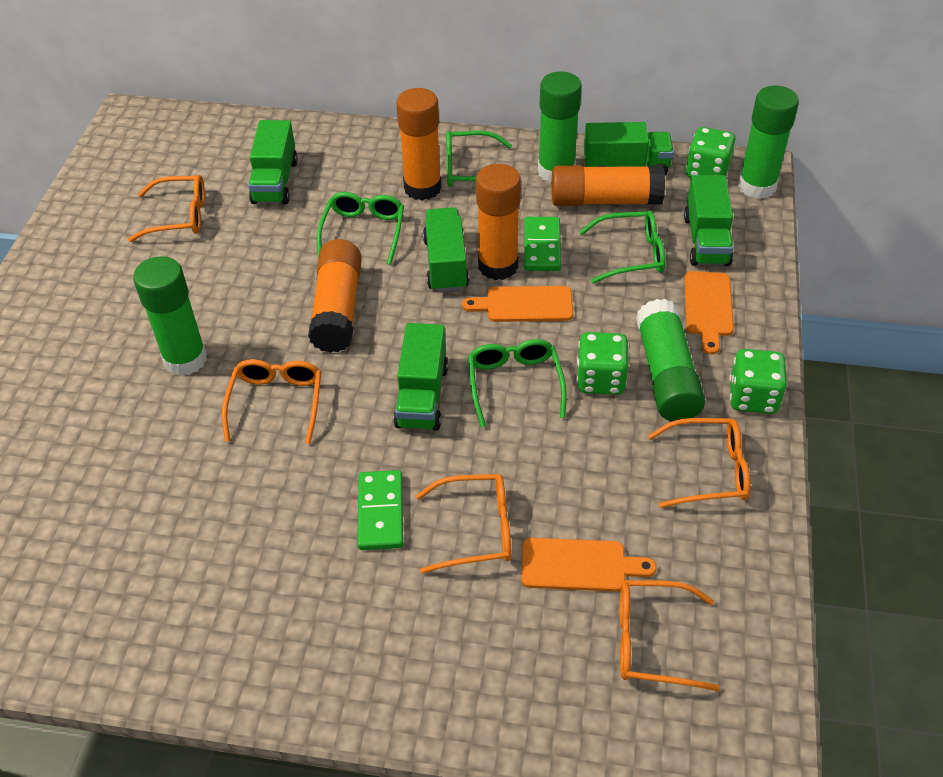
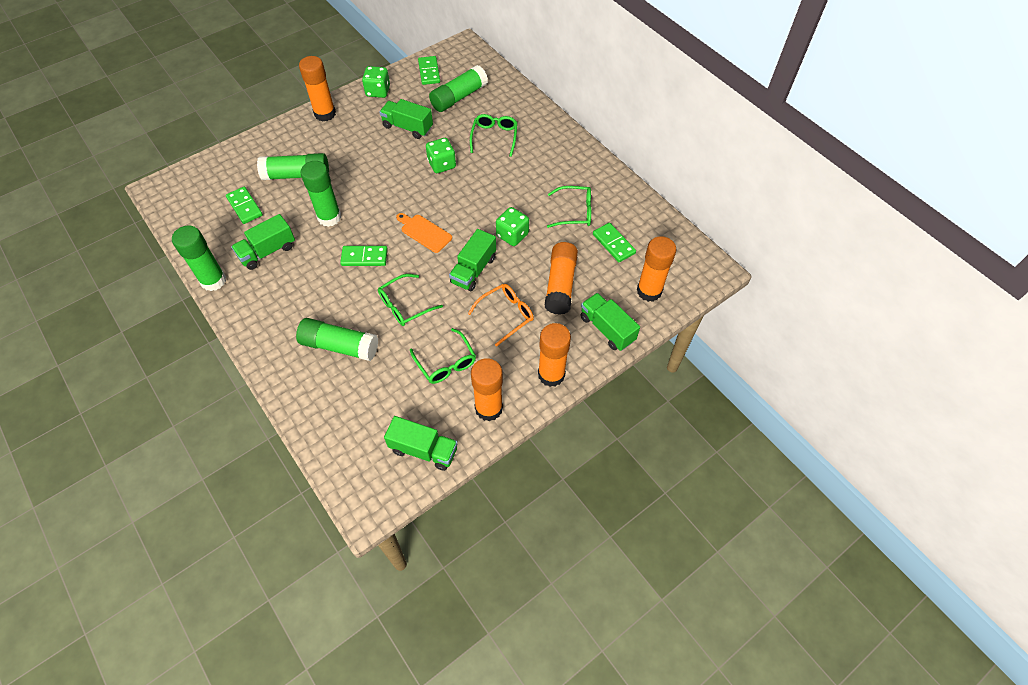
green domino: 2 -> 4
green glue stick: 4 -> 5
orange cutting board: 3 -> 1
orange glasses: 5 -> 1
orange glue stick: 4 -> 5

